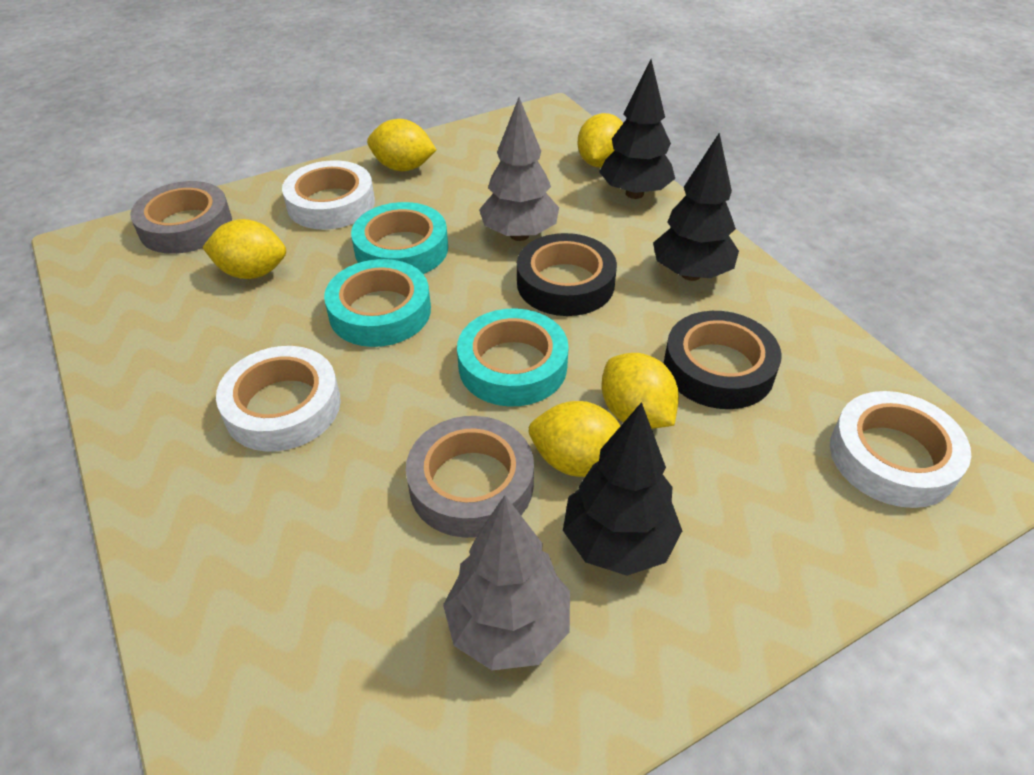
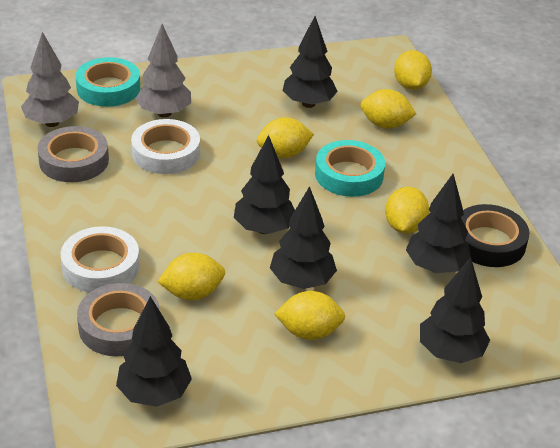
black tape: 2 -> 1
black tree: 3 -> 6
turquoise tape: 3 -> 2
white tape: 3 -> 2
yellow lemon: 5 -> 6

